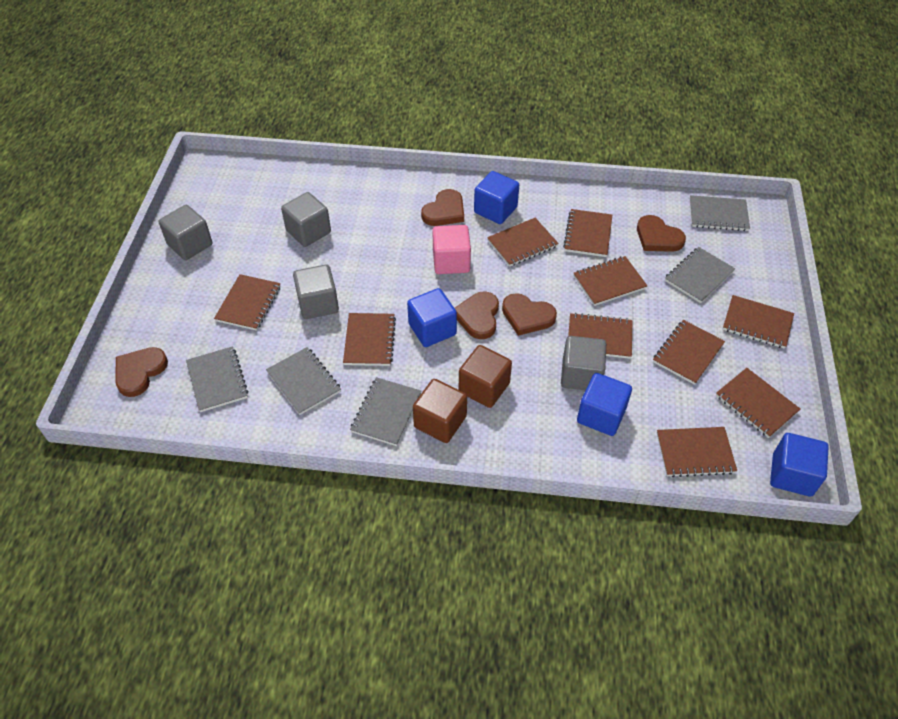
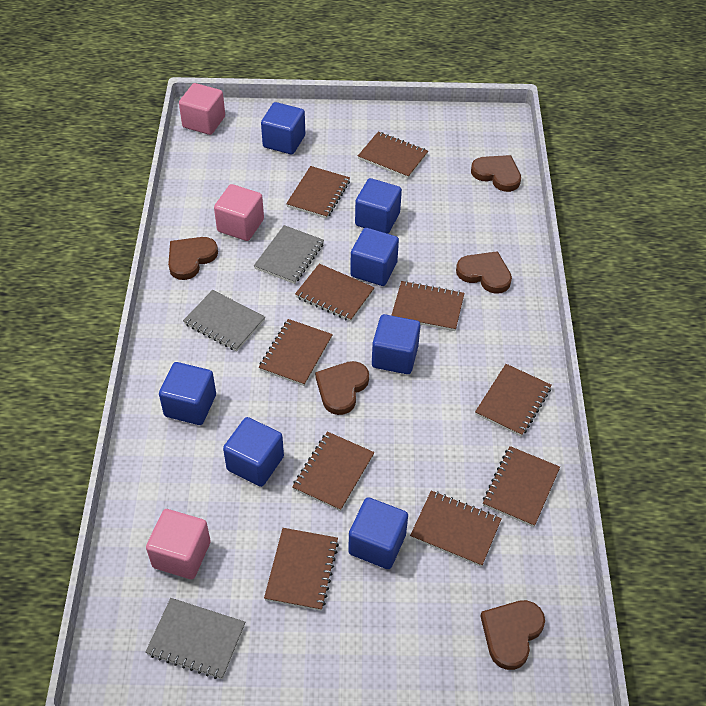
blue cube: 4 -> 7
brown cube: 2 -> 0
grey cube: 4 -> 0
grey notebook: 5 -> 3
pink cube: 1 -> 3

